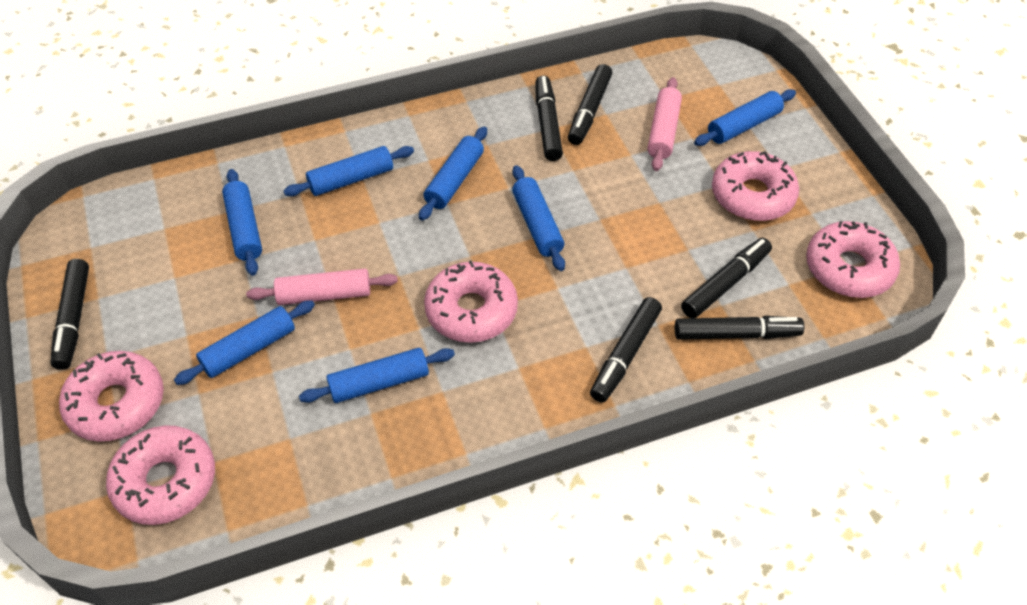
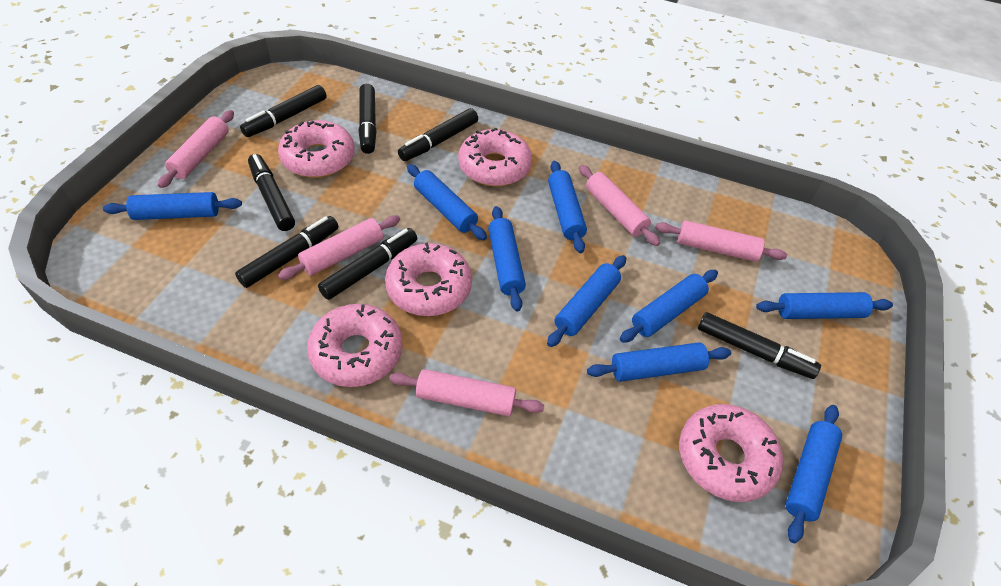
black marker: 6 -> 7
blue rolling pin: 7 -> 9
pink rolling pin: 2 -> 5

